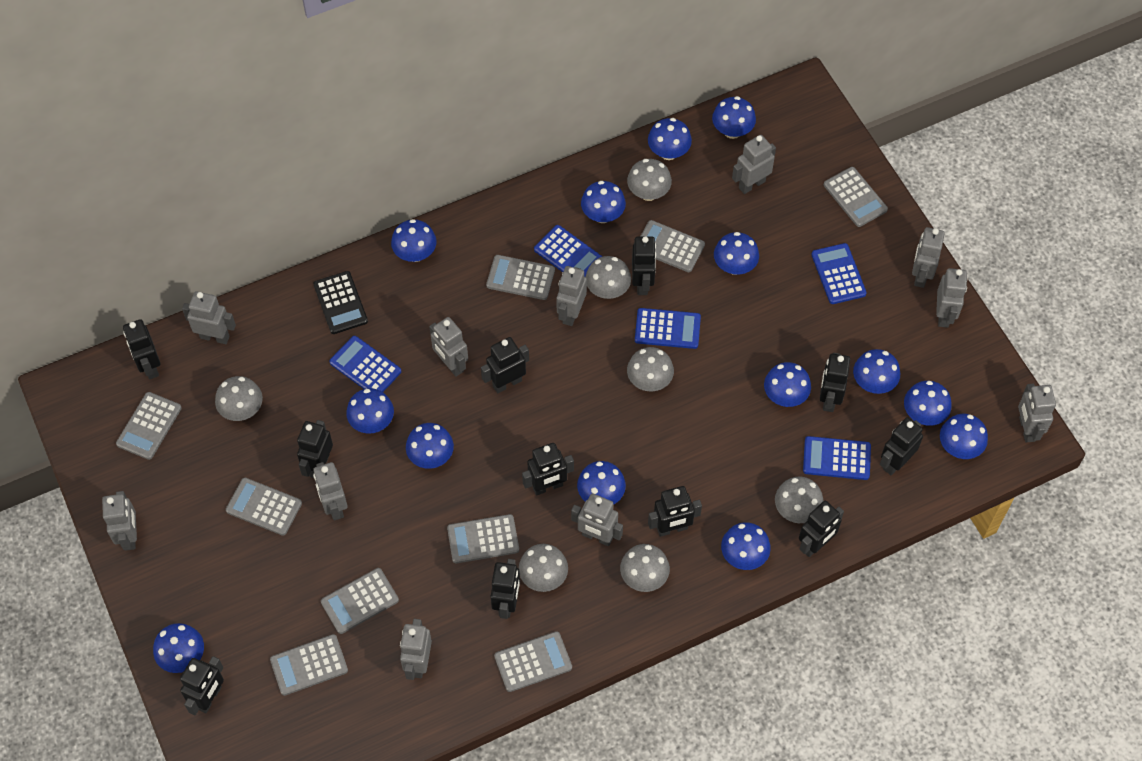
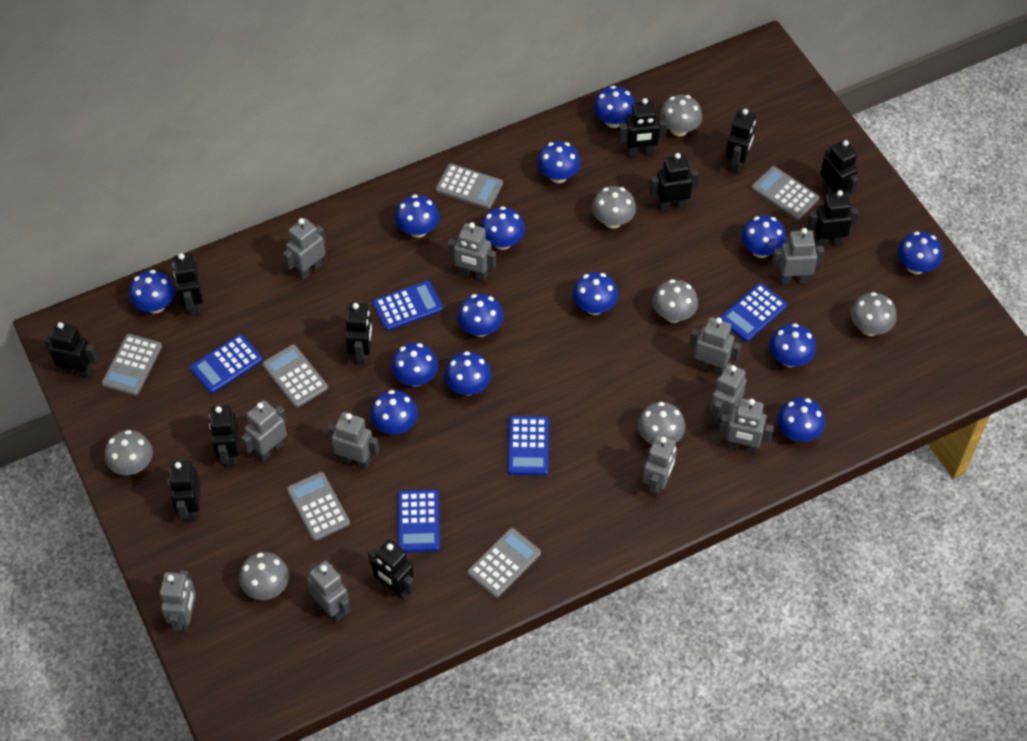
black calculator: 1 -> 0
grey calculator: 9 -> 6

